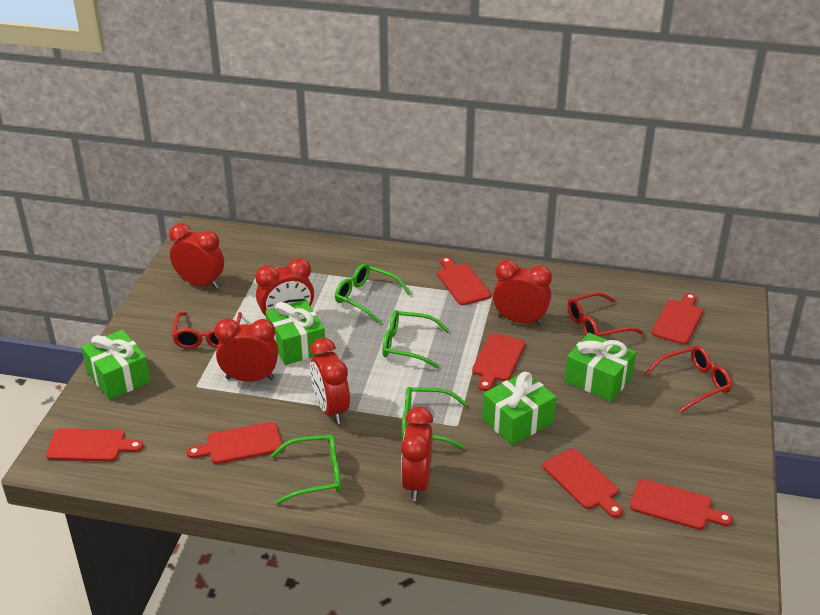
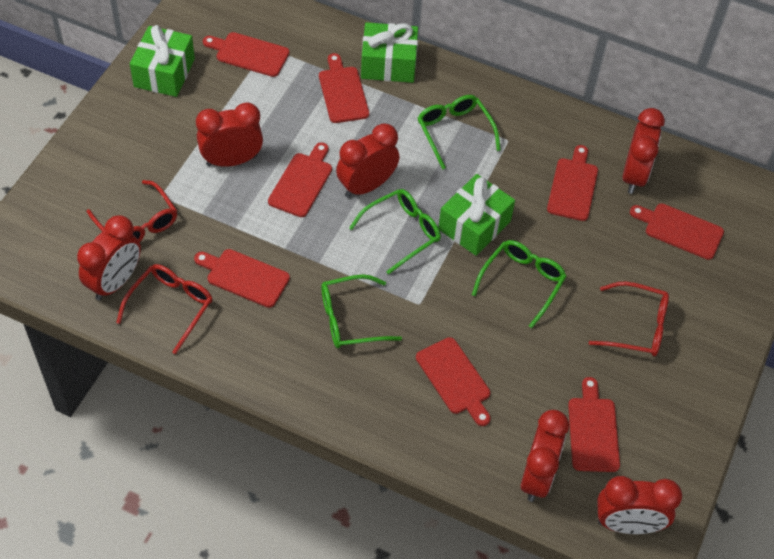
green gift: 4 -> 3
red cutting board: 7 -> 8

